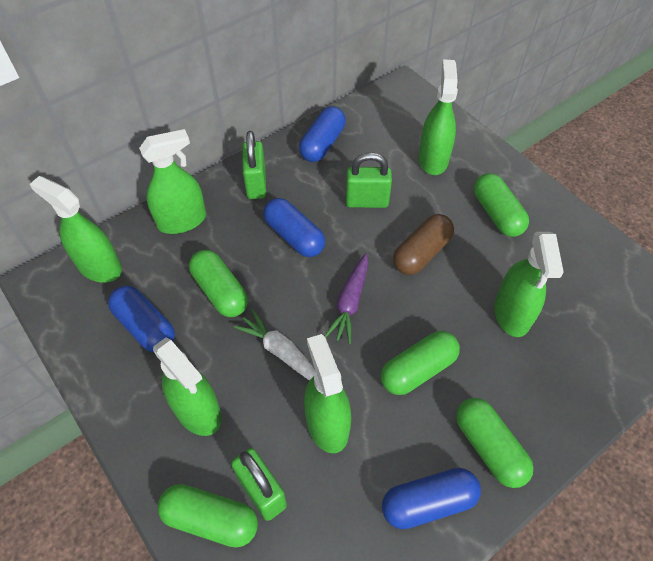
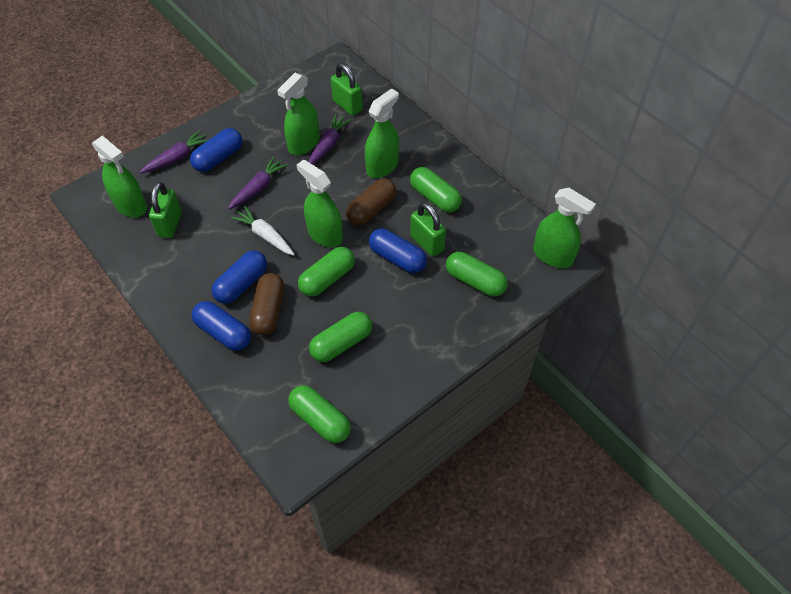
brown capsule: 1 -> 2
green spray bottle: 6 -> 5
purple carrot: 1 -> 3

